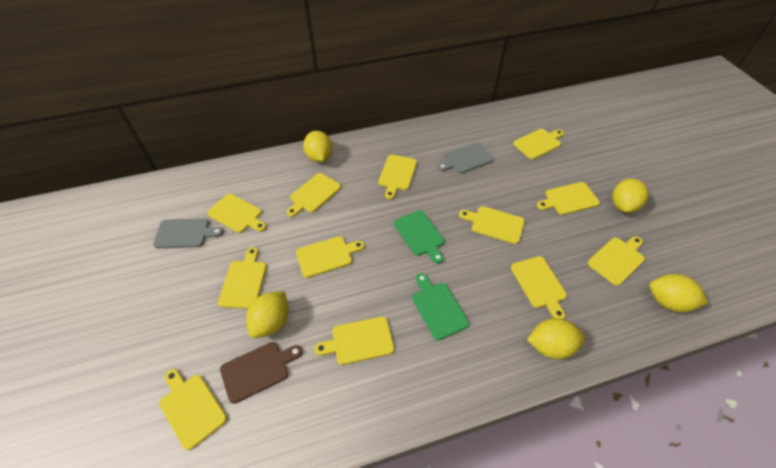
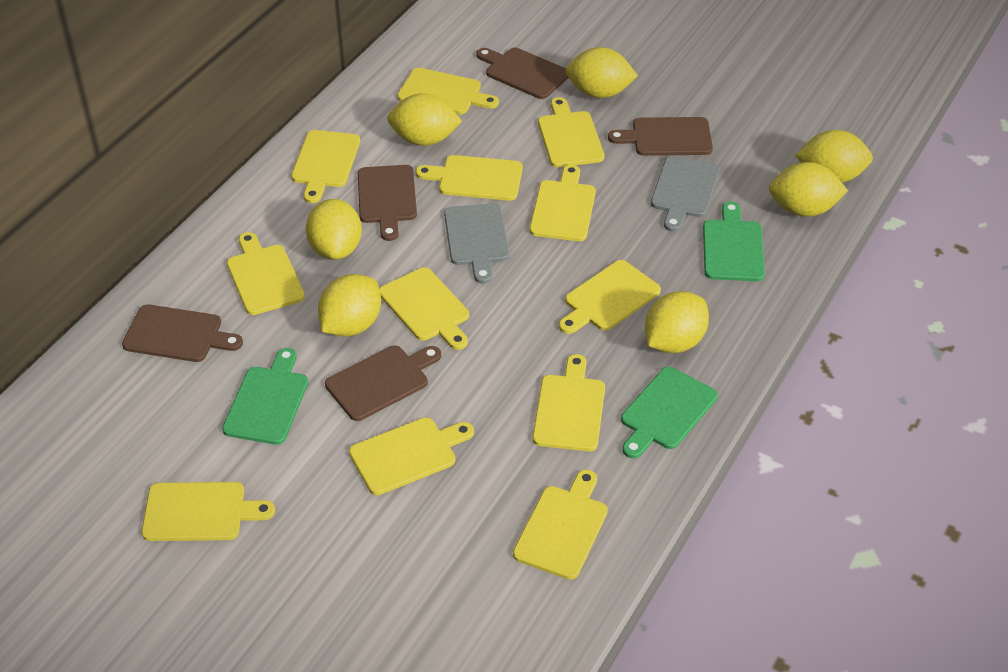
brown cutting board: 1 -> 5
green cutting board: 2 -> 3
yellow lemon: 5 -> 7

